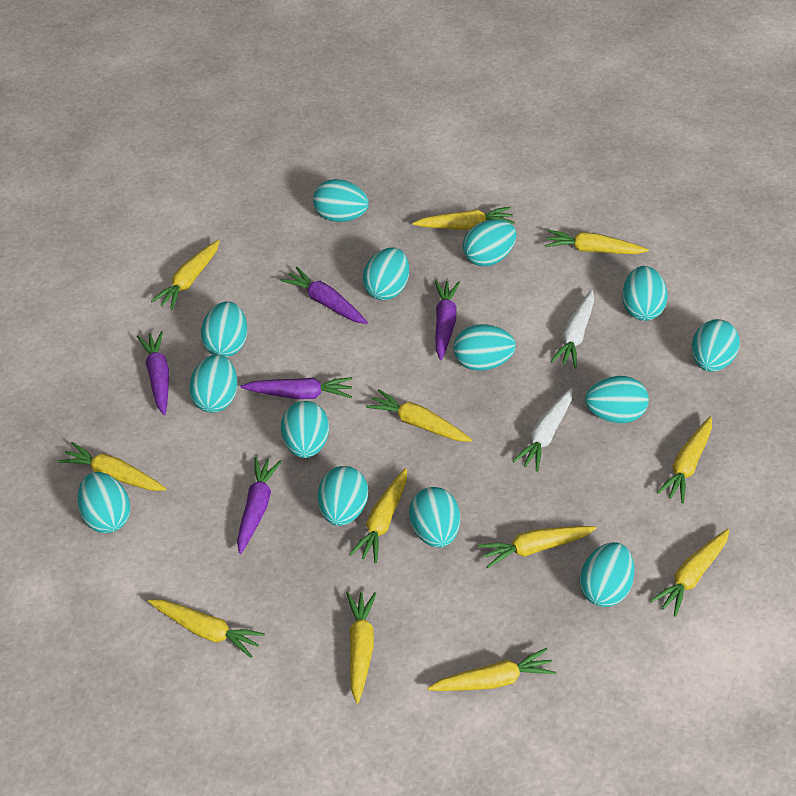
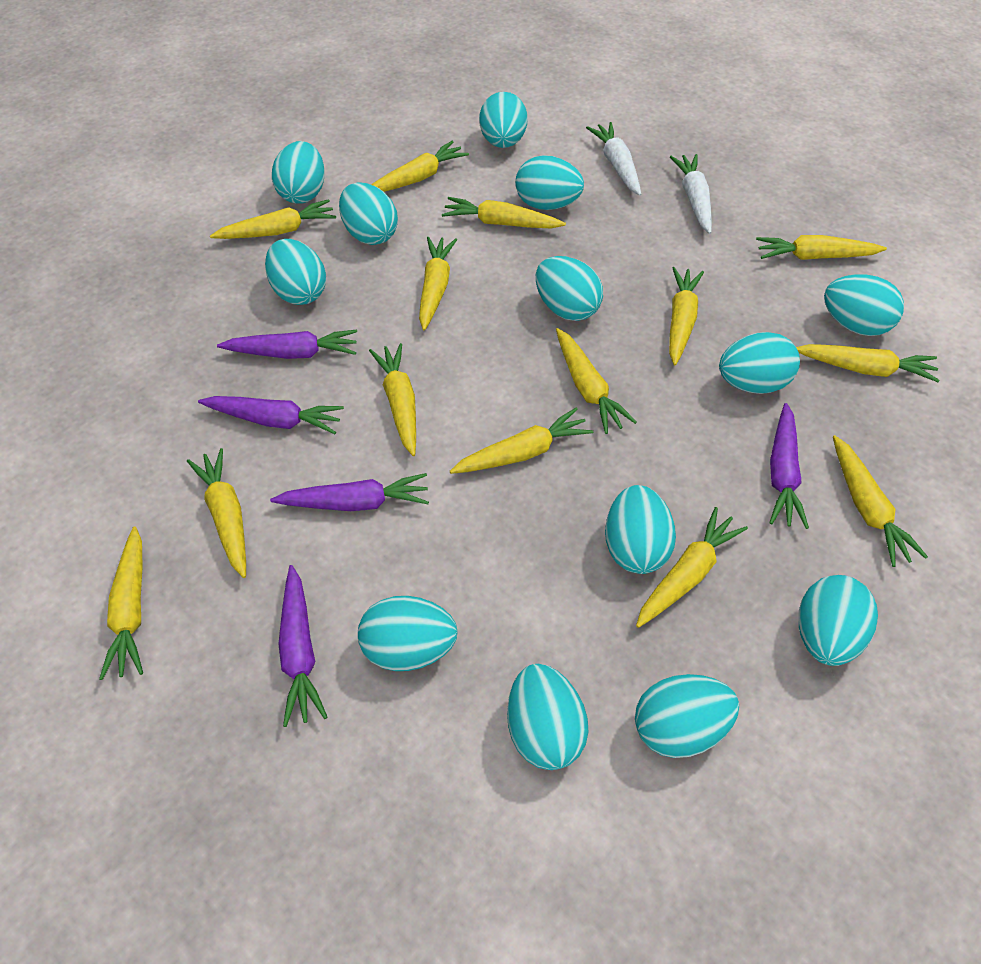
turquoise egg: 14 -> 13
yellow carrot: 12 -> 14

